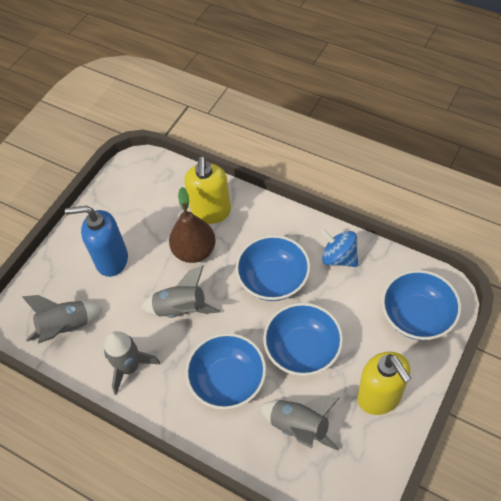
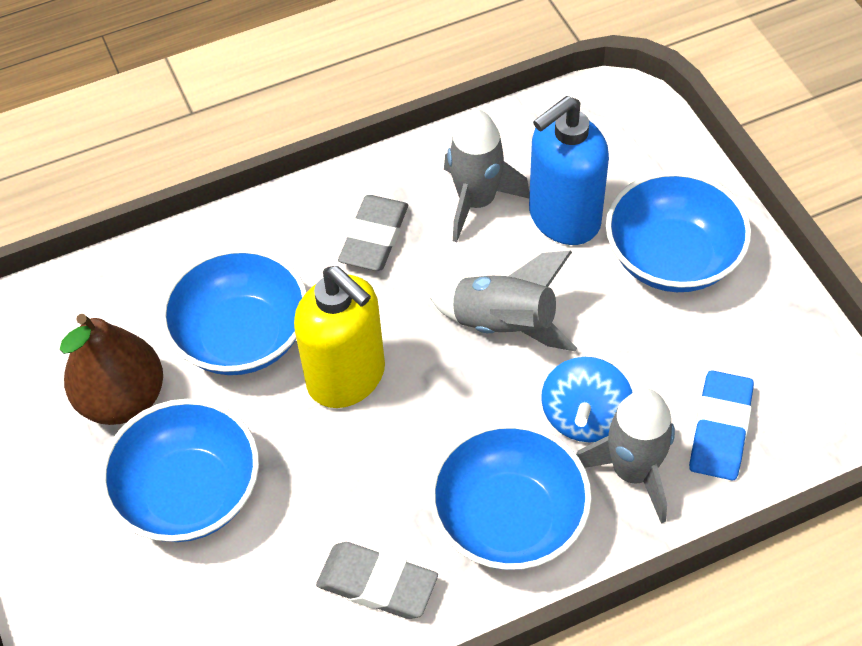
blue eraser: 0 -> 1
grey eraser: 0 -> 2
grey rocket: 4 -> 3
yellow soap dispenser: 2 -> 1

